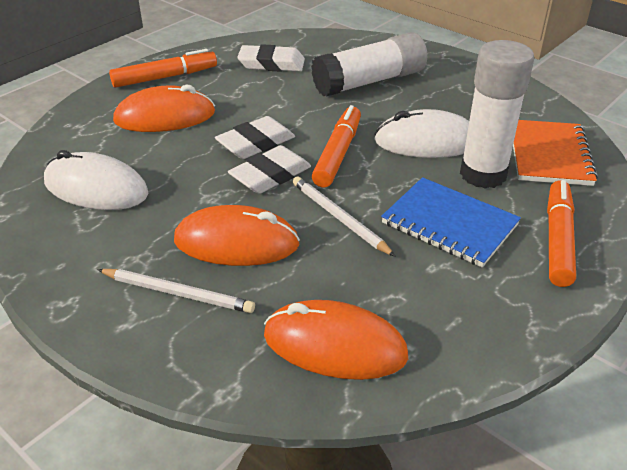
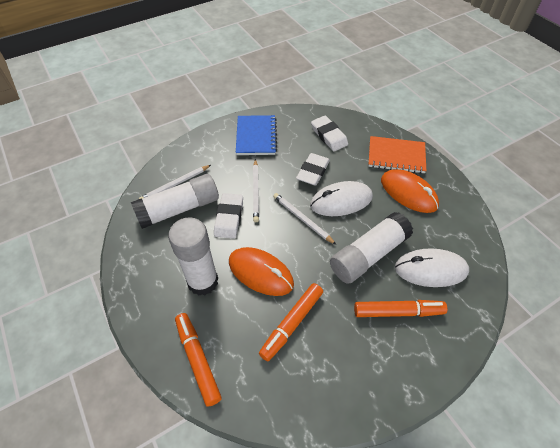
orange mouse: 3 -> 2
white glue stick: 2 -> 3
white pencil: 2 -> 3

